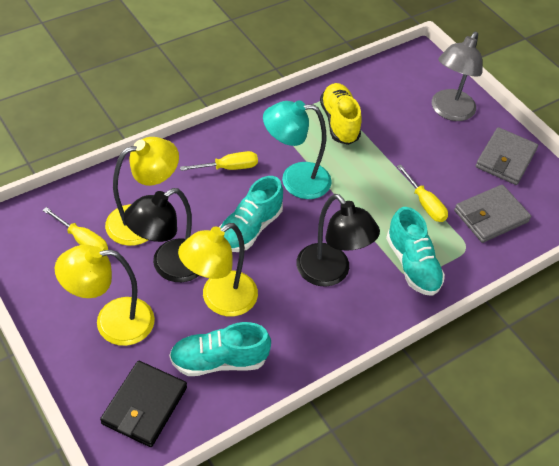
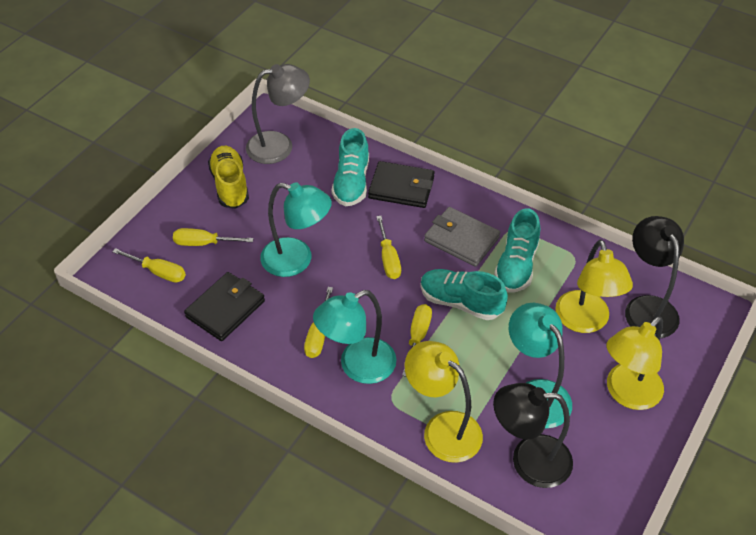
black wallet: 1 -> 2
grey wallet: 2 -> 1
turquoise lamp: 1 -> 3
yellow screwdriver: 3 -> 5

